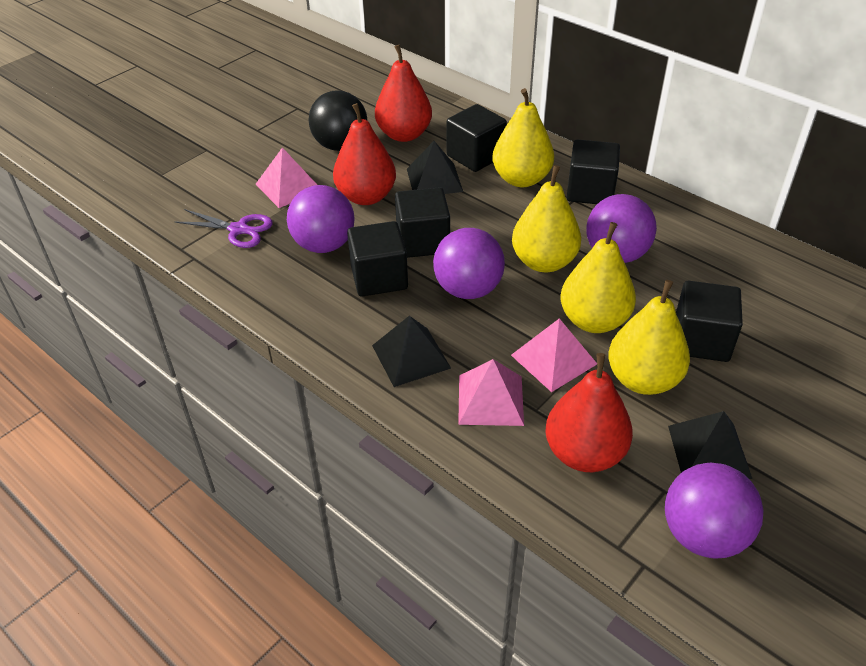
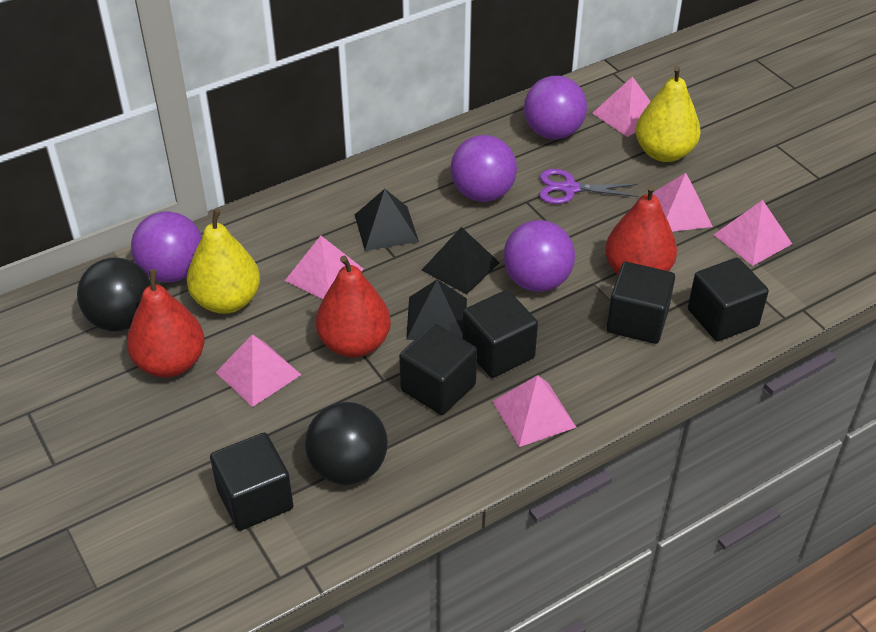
black ball: 1 -> 2
pink pyramid: 3 -> 6
yellow pear: 4 -> 2

